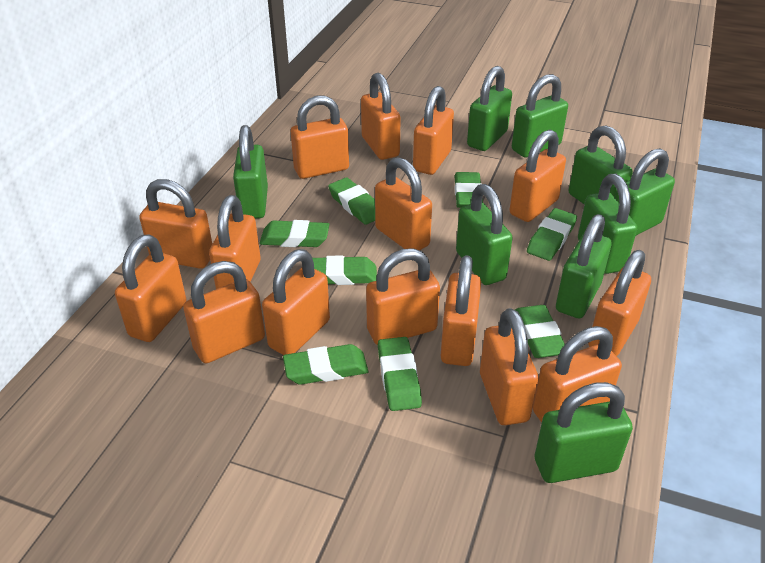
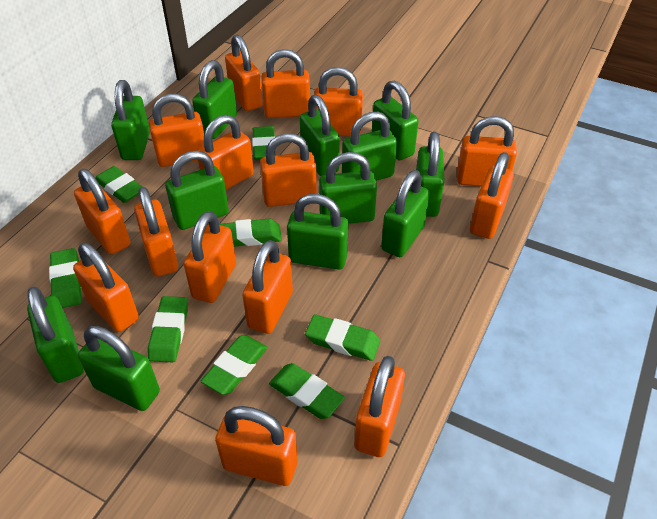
green padlock: 9 -> 12

